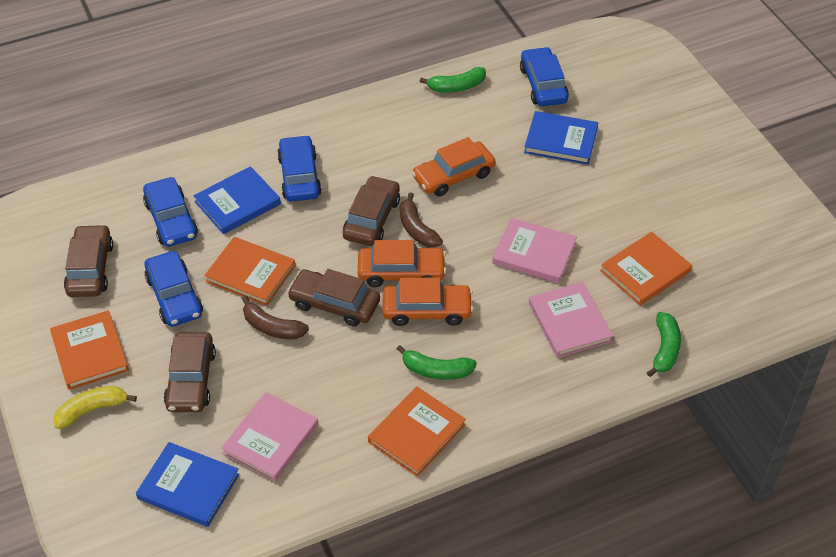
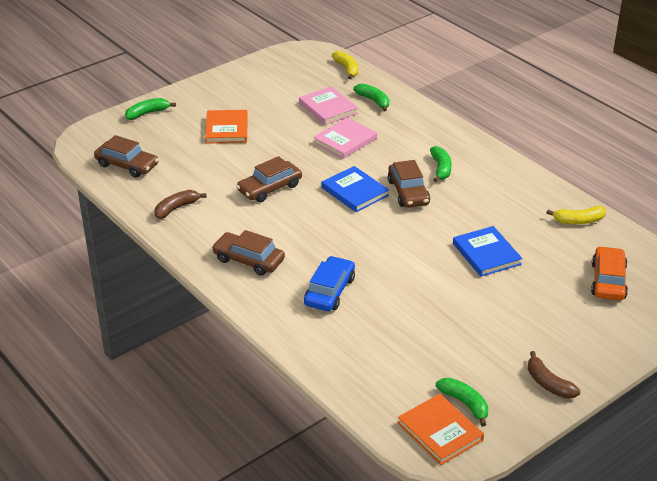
blue book: 3 -> 2
blue car: 4 -> 1
green banana: 3 -> 4
orange book: 4 -> 2
orange car: 3 -> 1
pink book: 3 -> 2
yellow banana: 1 -> 2

